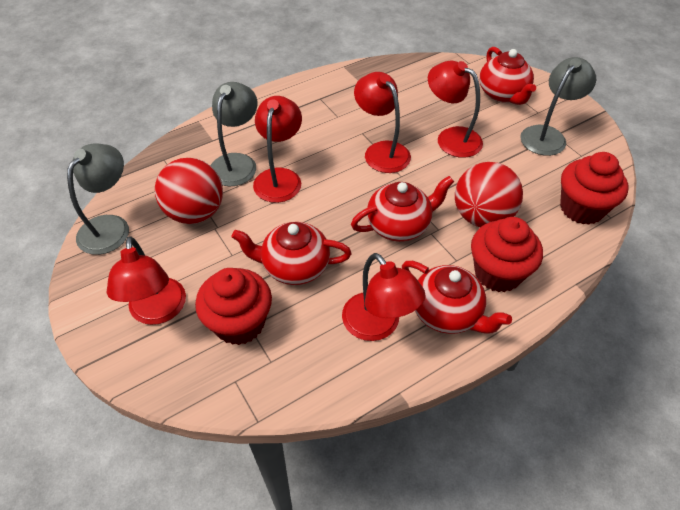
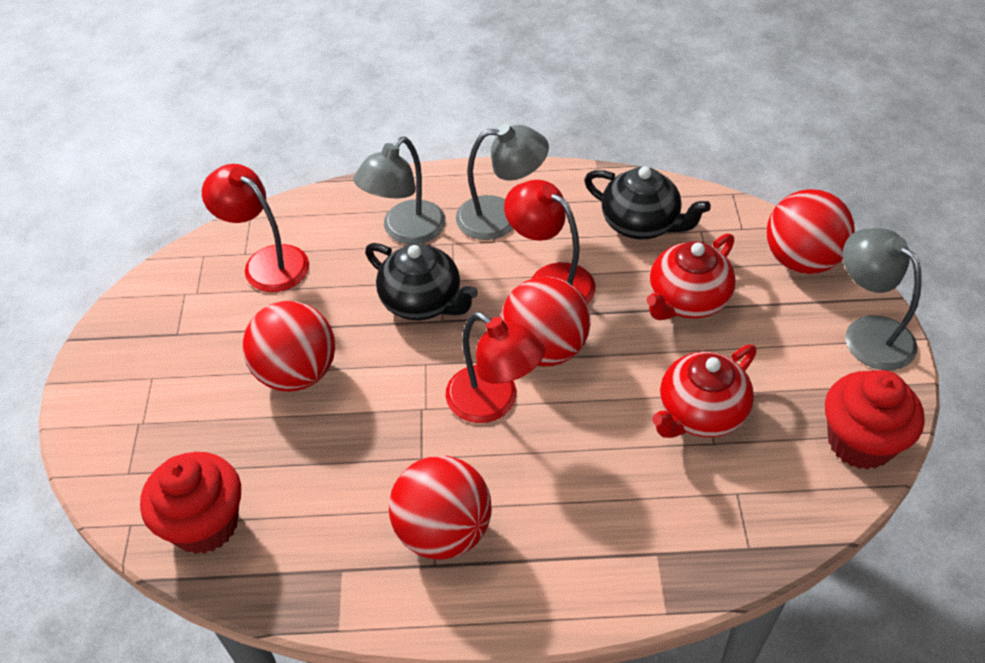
black teapot: 0 -> 2
red ball: 2 -> 4
red cupcake: 3 -> 2
red lamp: 5 -> 3
red teapot: 4 -> 2

